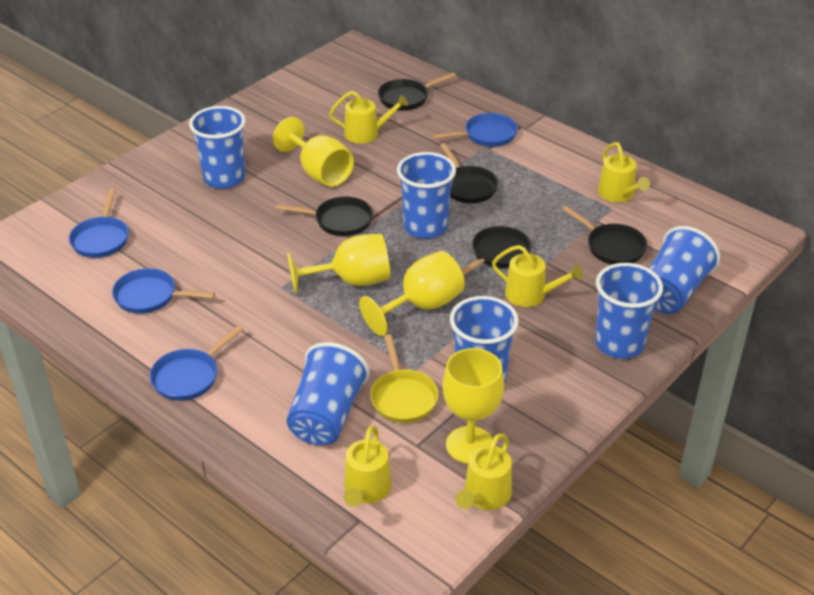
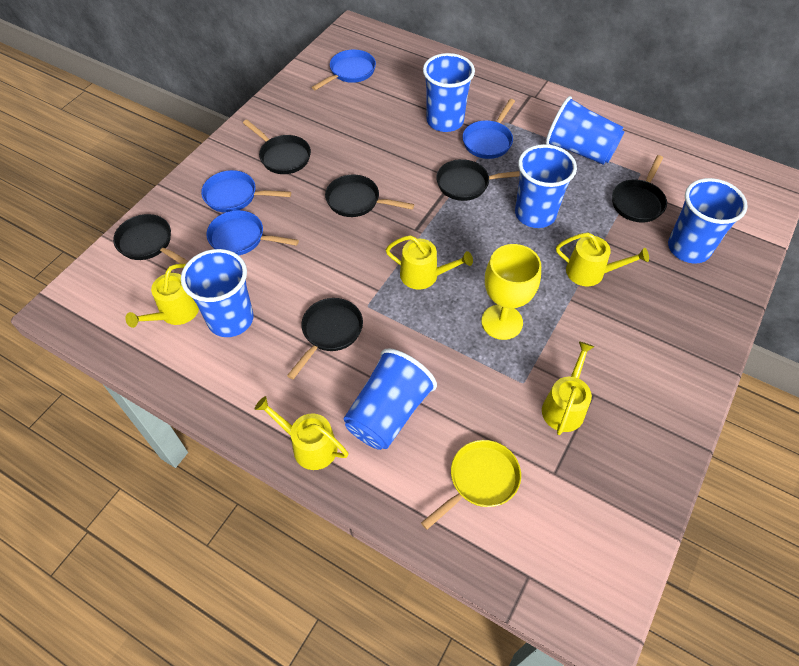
black pan: 5 -> 6
yellow goblet: 4 -> 1

